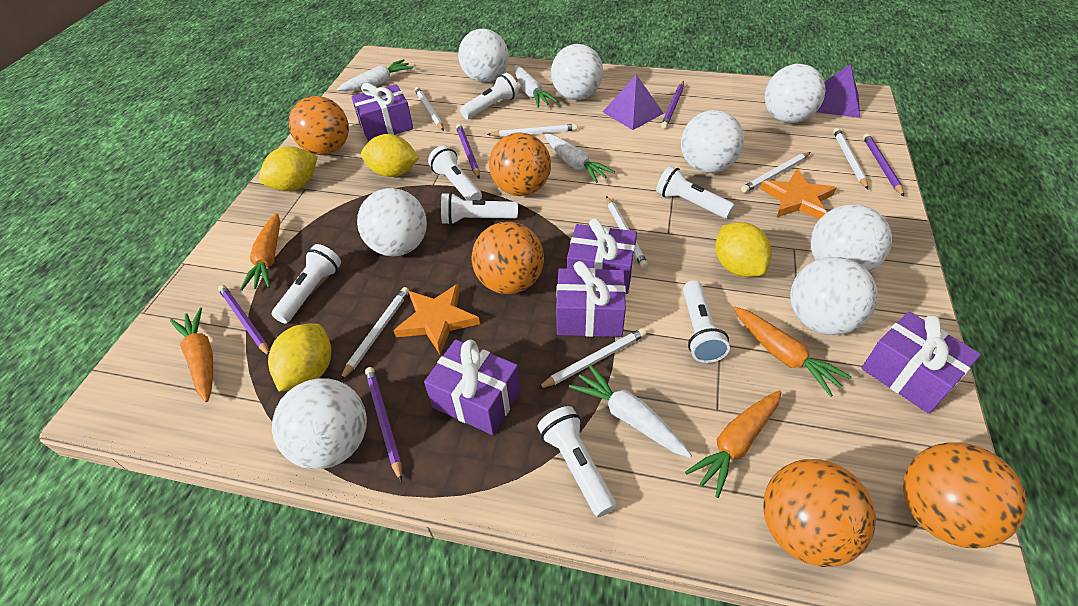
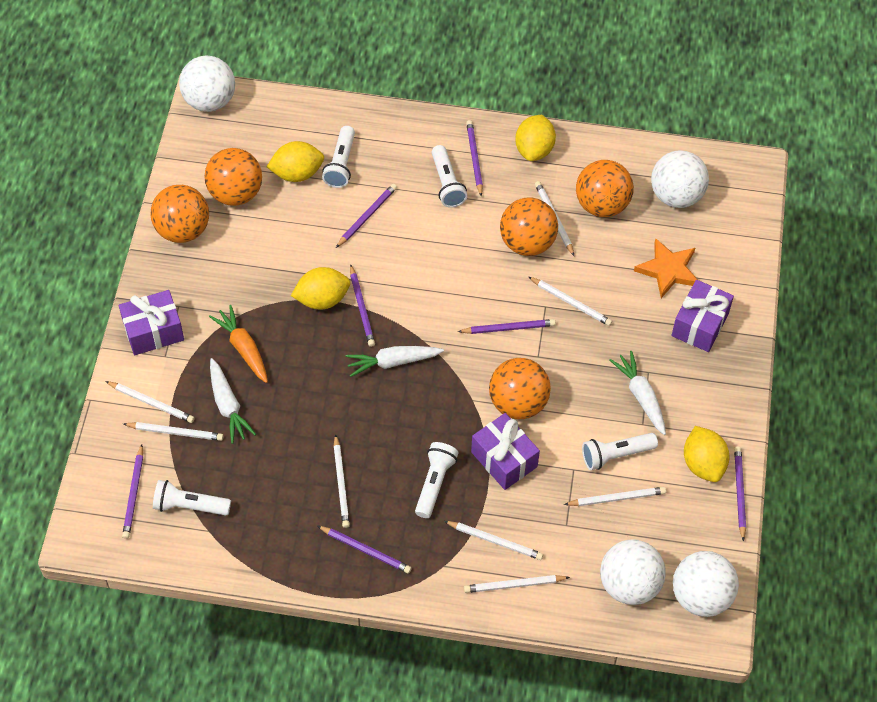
orange carrot: 4 -> 1
orange star: 2 -> 1
purple gift: 5 -> 3
purple pencil: 5 -> 7
purple pyramid: 2 -> 0
white ball: 8 -> 4
white carrot: 4 -> 3
white flashlight: 7 -> 5
white pencil: 7 -> 8

